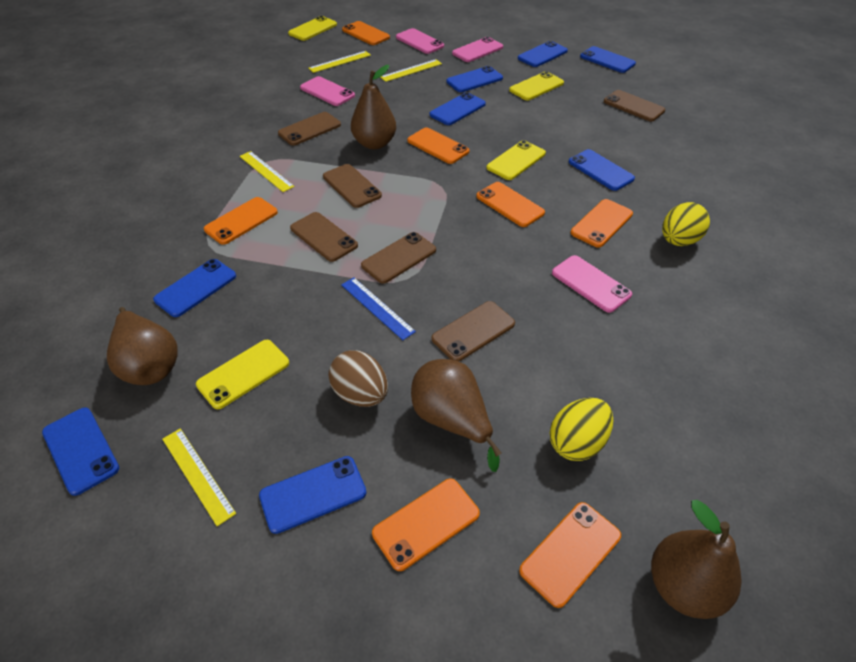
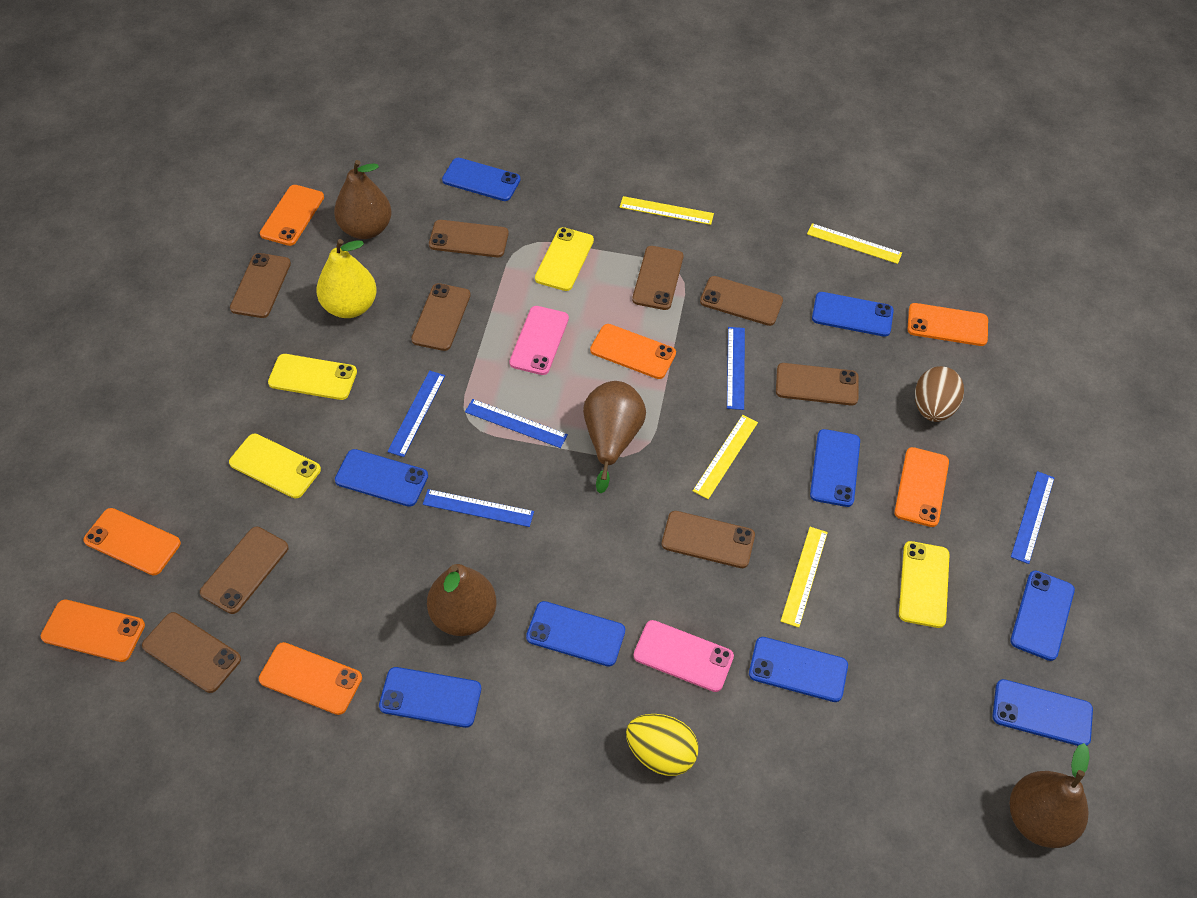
blue phone: 8 -> 9
blue ruler: 1 -> 5
brown phone: 6 -> 9
pink phone: 4 -> 2
yellow egg: 2 -> 1
yellow pear: 0 -> 1

